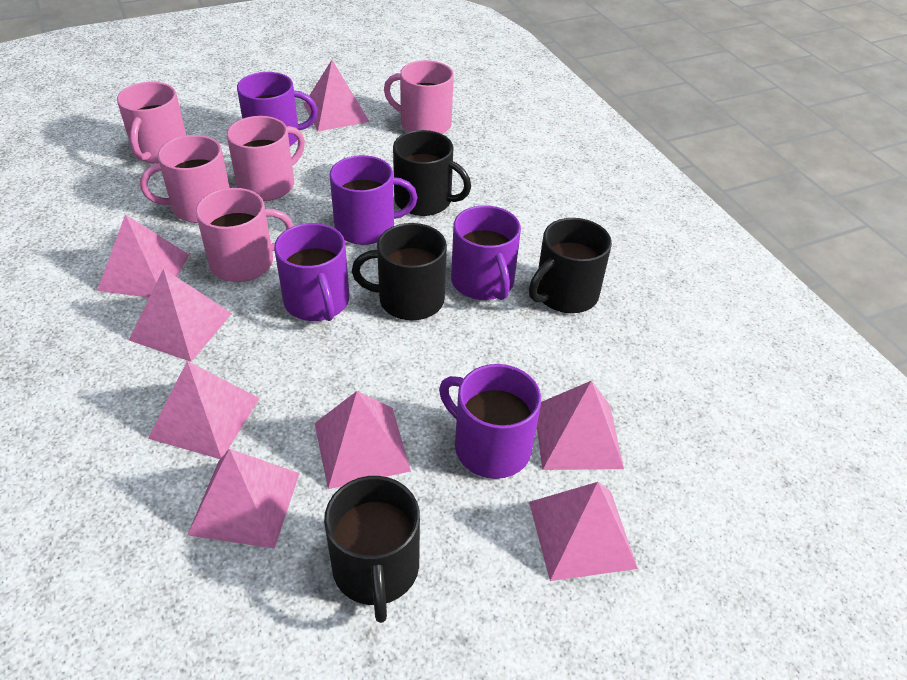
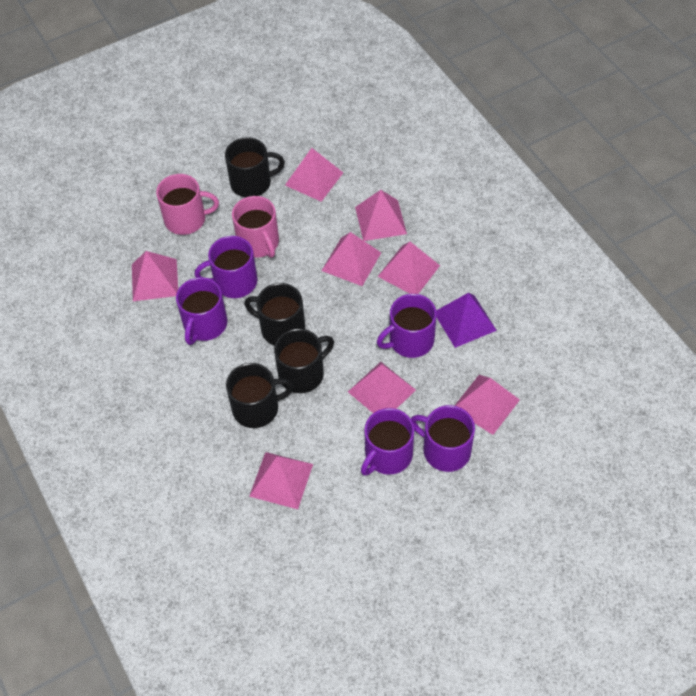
pink mug: 5 -> 2
purple pyramid: 0 -> 1

